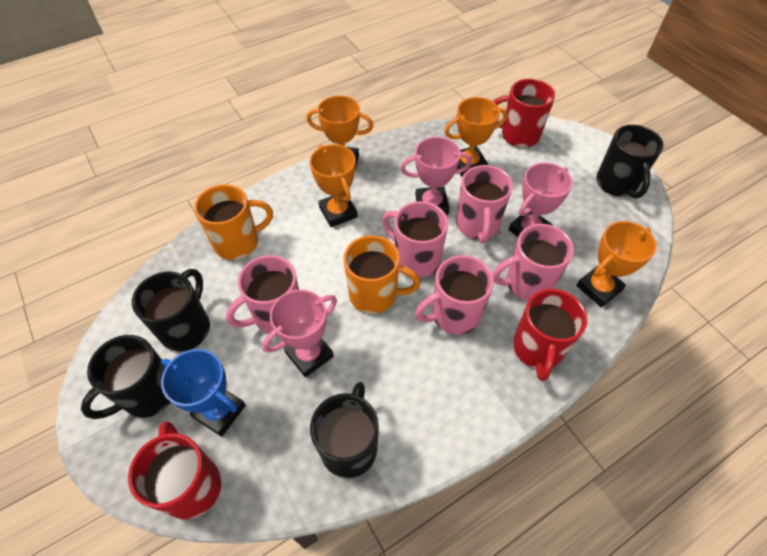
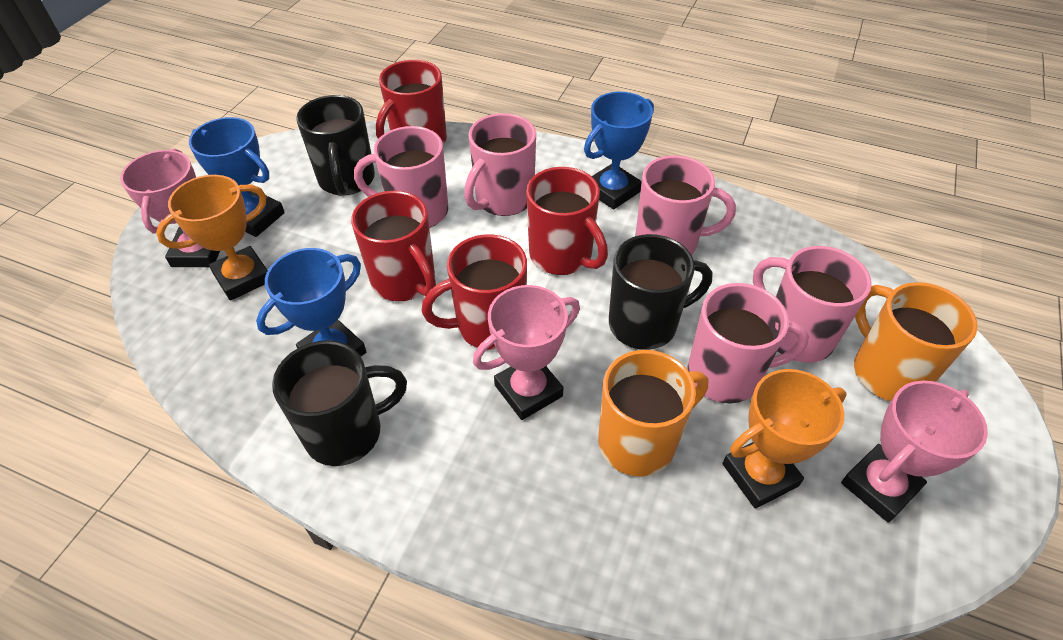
black mug: 4 -> 3
blue trophy: 1 -> 3
orange trophy: 4 -> 2
red mug: 3 -> 4

